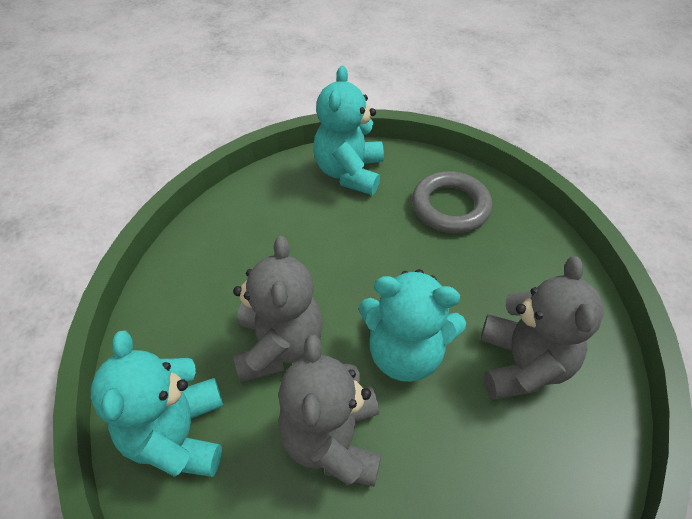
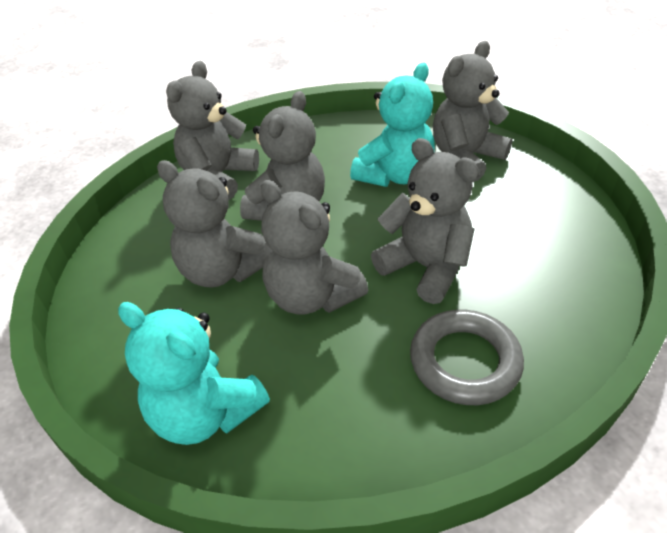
grey teddy bear: 3 -> 6
turquoise teddy bear: 3 -> 2

